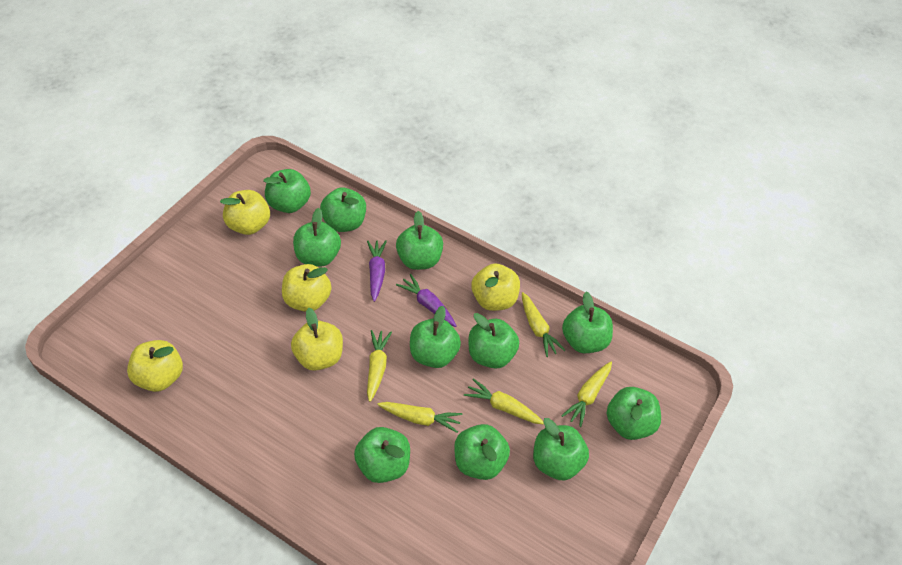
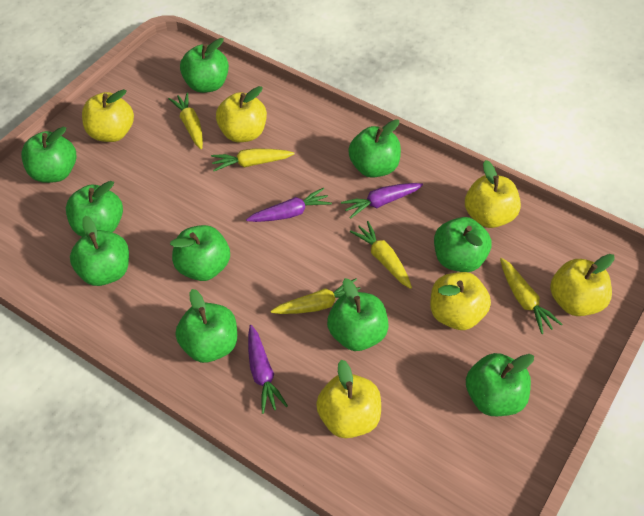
green apple: 11 -> 10
purple carrot: 2 -> 3
yellow apple: 5 -> 6

